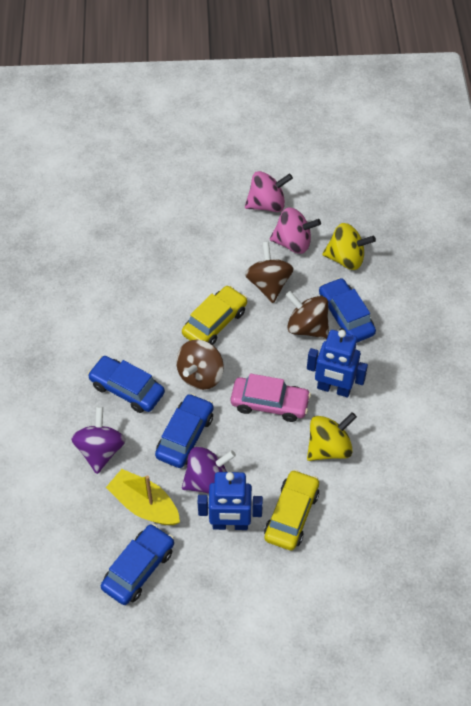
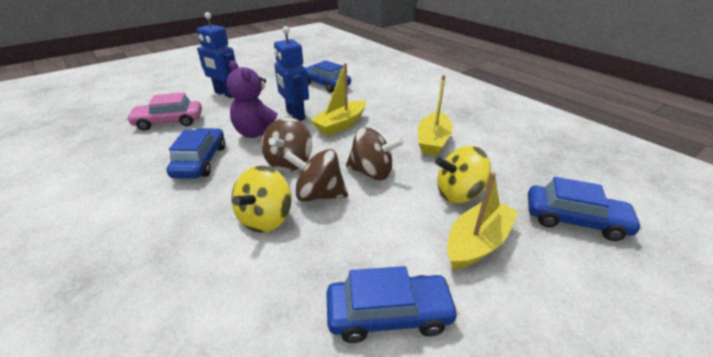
pink spinning top: 2 -> 0
purple spinning top: 2 -> 0
purple teddy bear: 0 -> 1
yellow boat: 1 -> 3
yellow car: 2 -> 0

